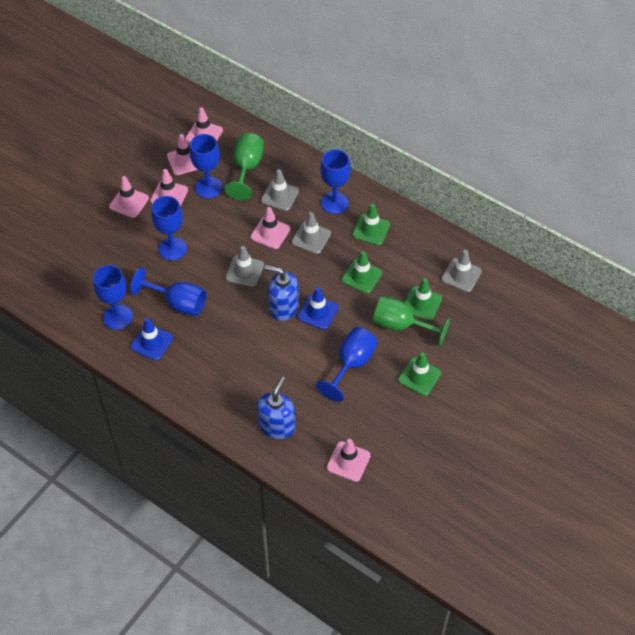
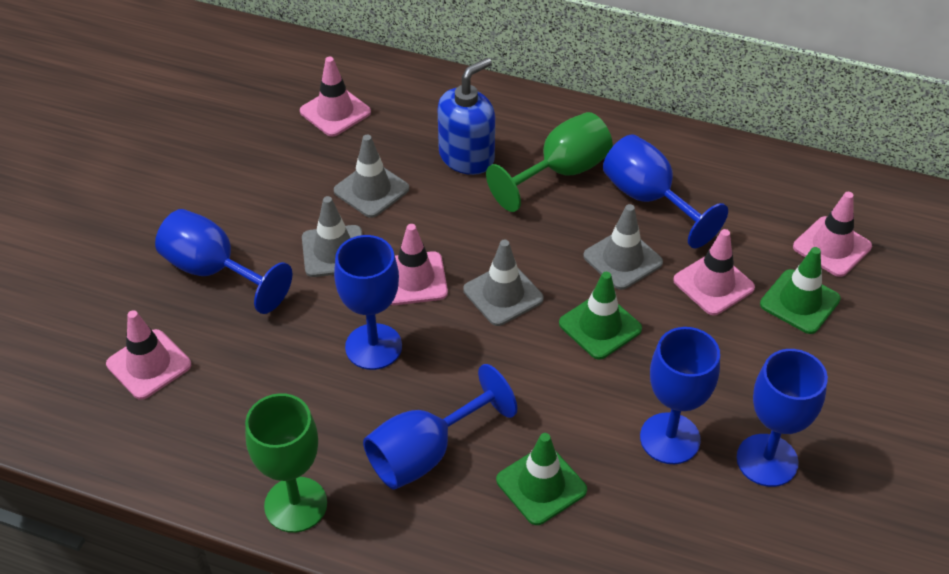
blue soap dispenser: 2 -> 1
blue traffic cone: 2 -> 0
green traffic cone: 4 -> 3
pink traffic cone: 6 -> 5

